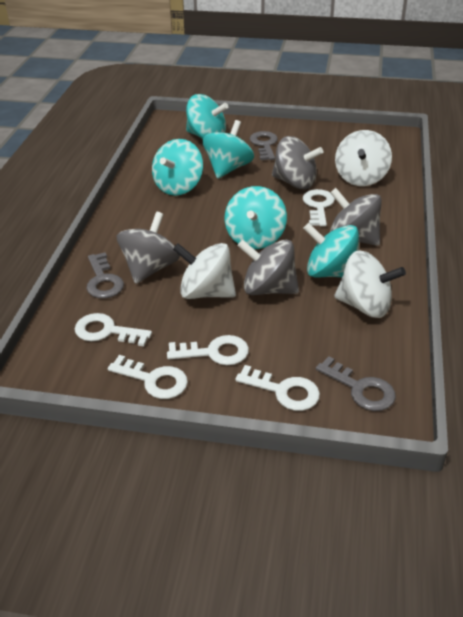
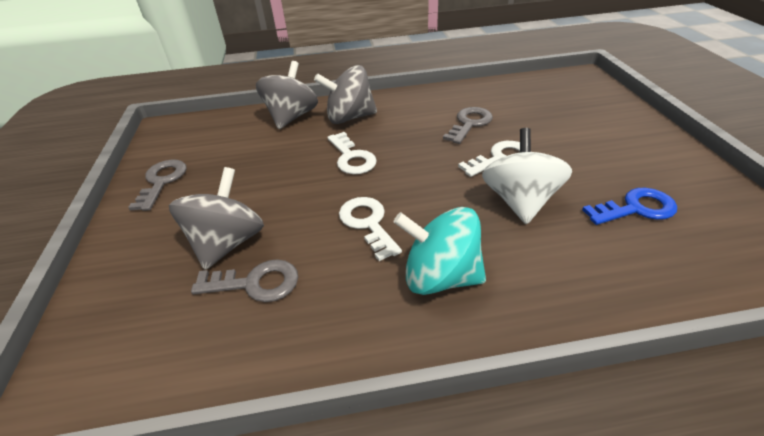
blue key: 0 -> 1
grey spinning top: 4 -> 3
turquoise spinning top: 5 -> 1
white key: 5 -> 3
white spinning top: 3 -> 1

